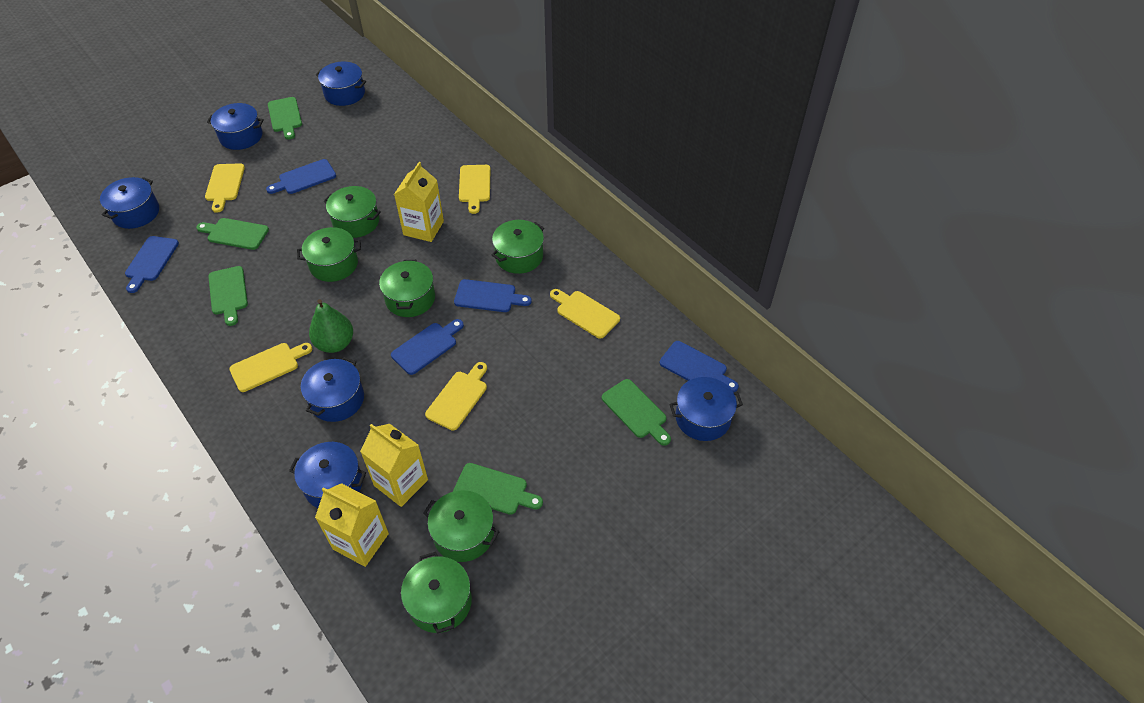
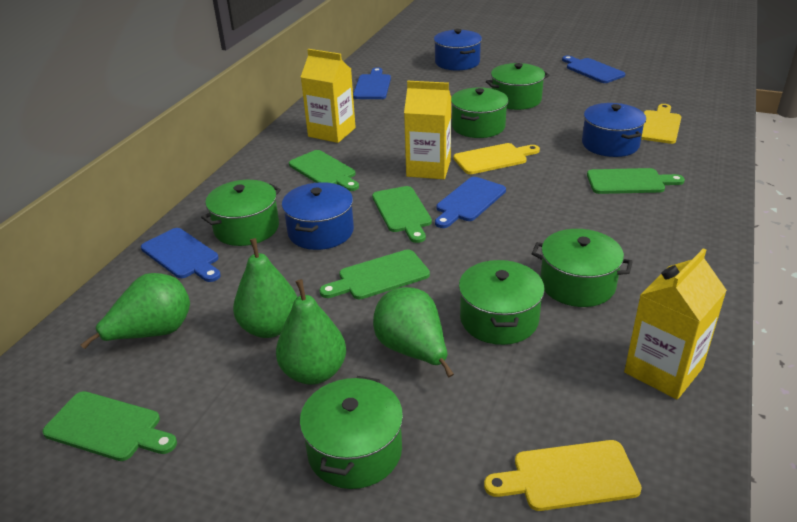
blue cutting board: 5 -> 4
blue pot: 6 -> 3
green pear: 1 -> 4
yellow cutting board: 5 -> 3

